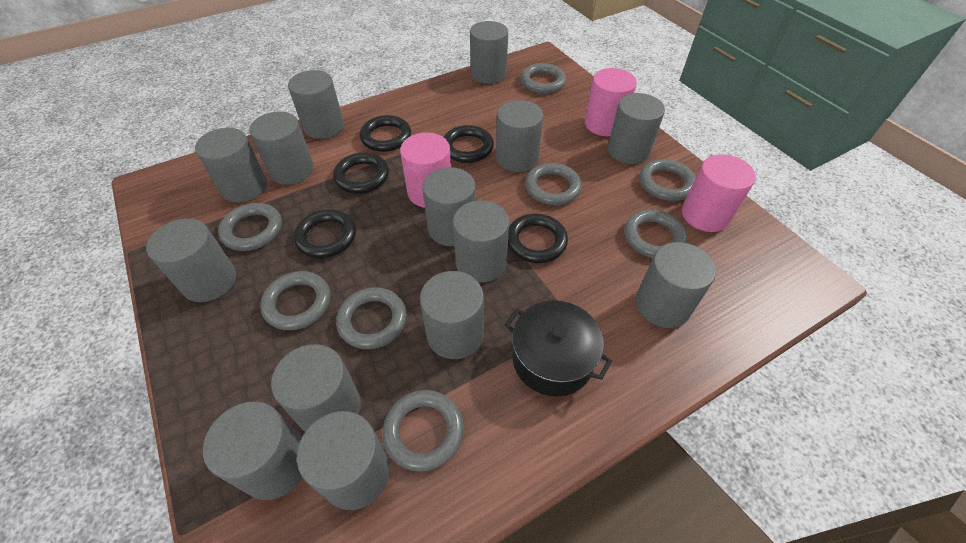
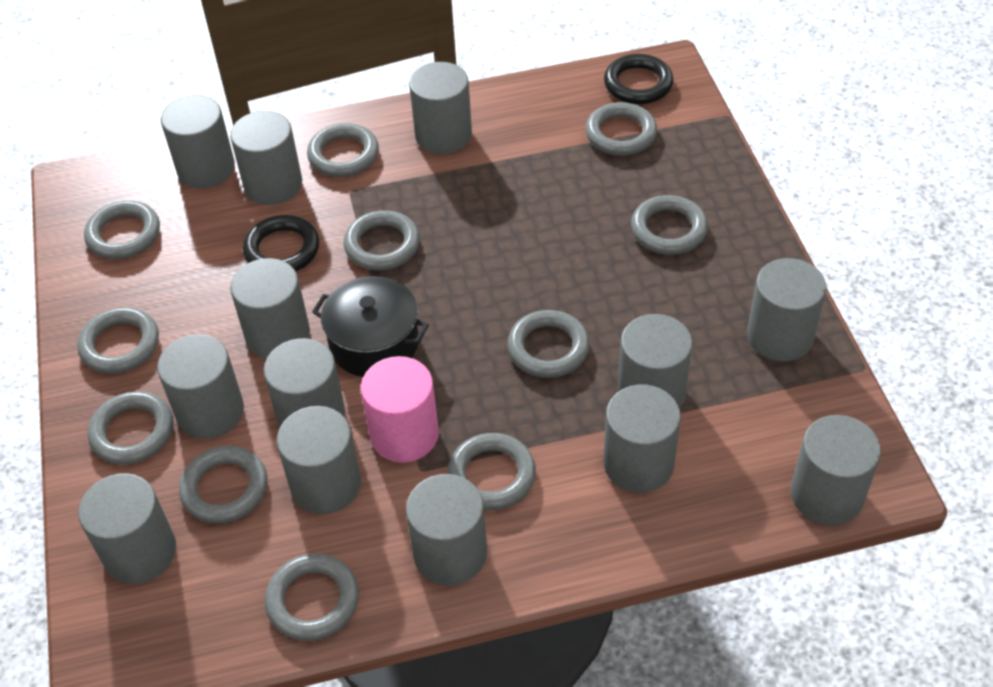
black ring: 5 -> 2
grey cylinder: 14 -> 13
grey ring: 8 -> 11
pink cylinder: 3 -> 1

